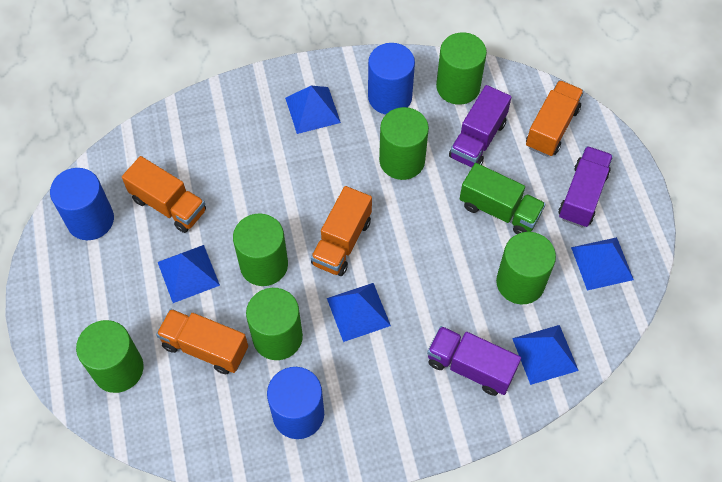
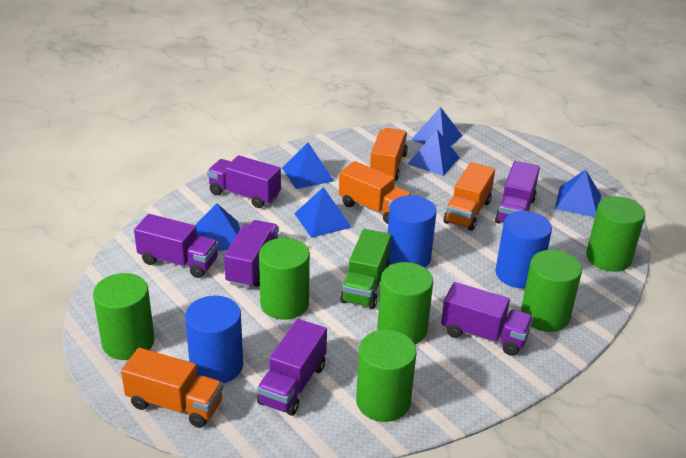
blue pyramid: 5 -> 6
purple truck: 3 -> 6

